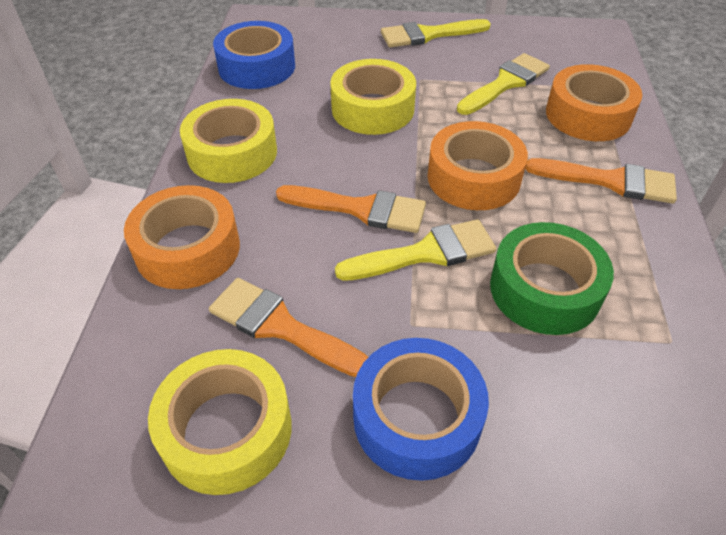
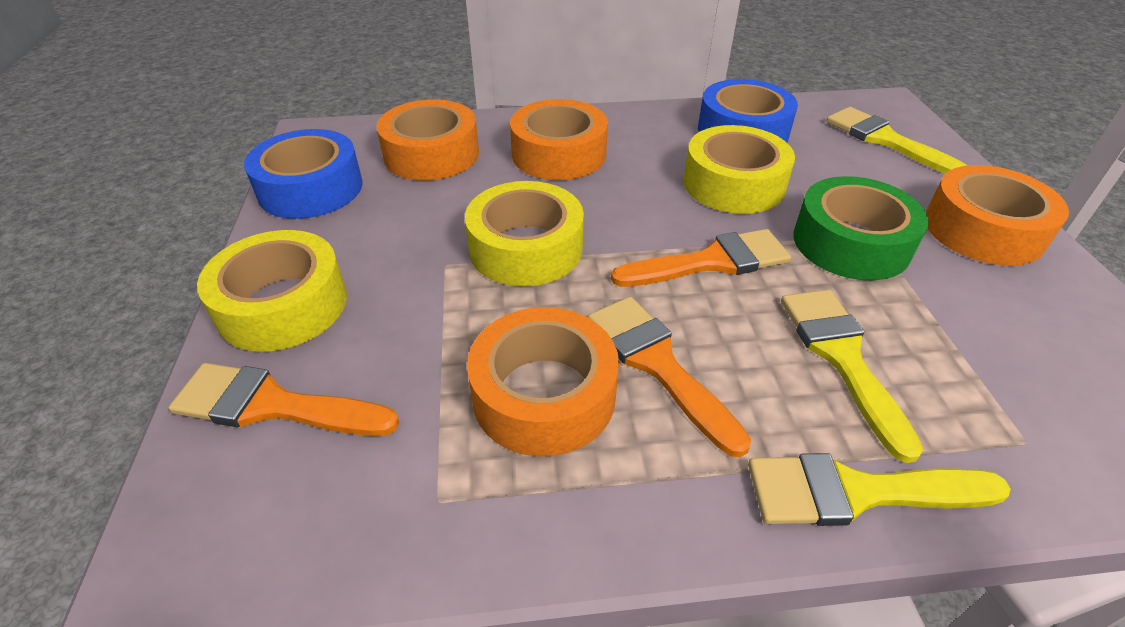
orange tape: 3 -> 4

